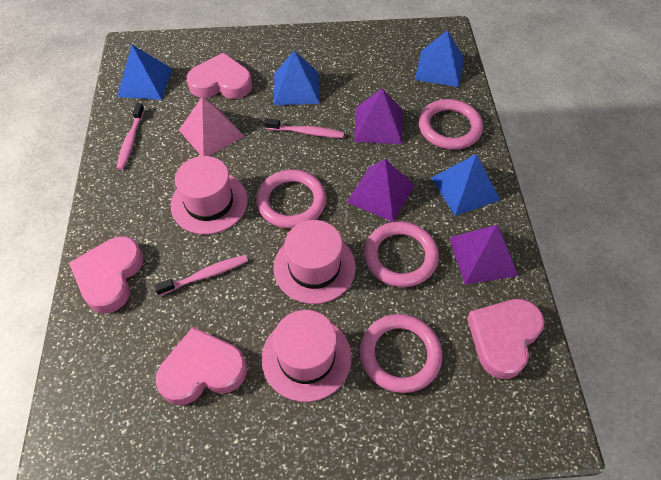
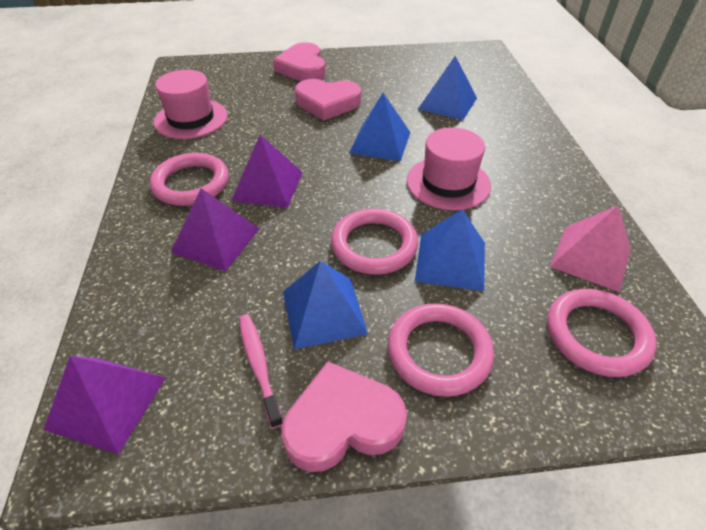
pink hat: 3 -> 2
pink heart: 4 -> 3
pink toothbrush: 3 -> 1

